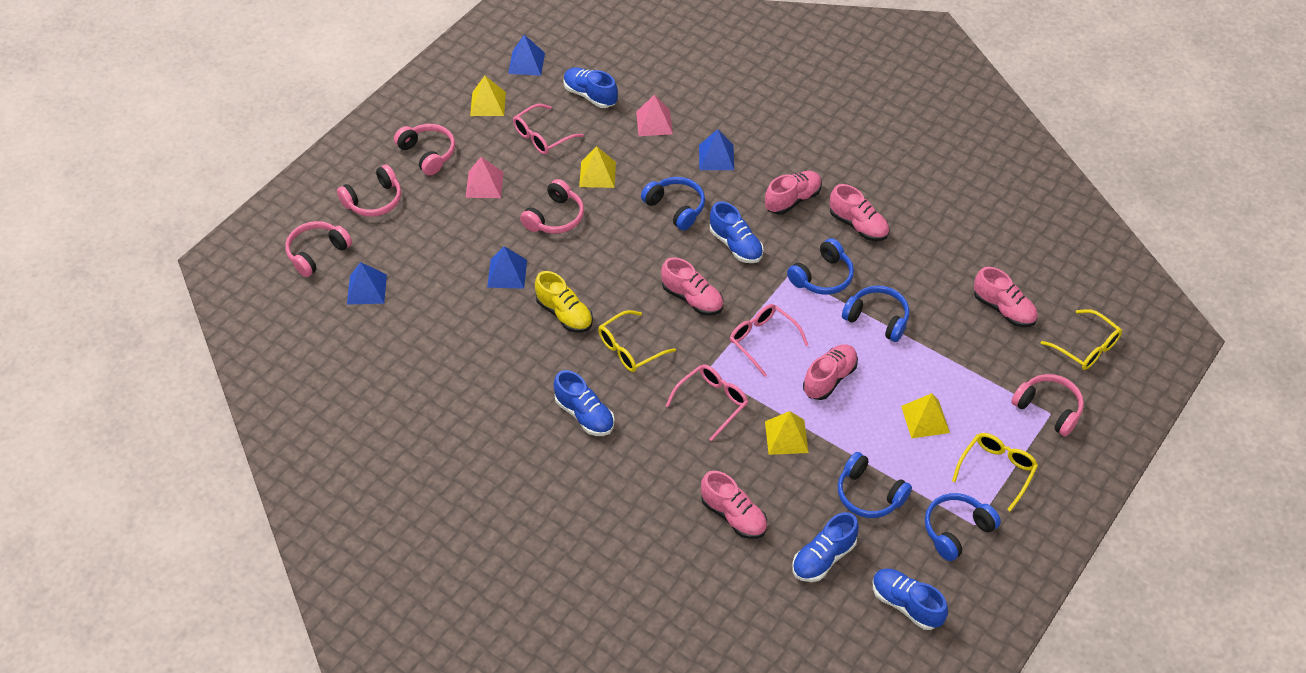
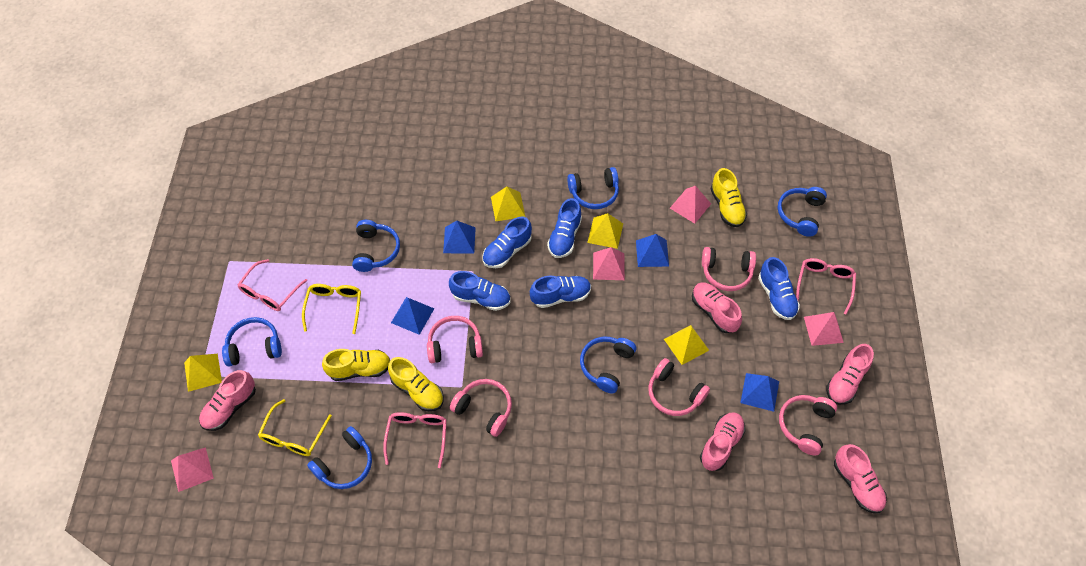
blue headphones: 5 -> 6
pink pyramid: 2 -> 4
pink shoe: 6 -> 5
yellow glasses: 3 -> 2
yellow shoe: 1 -> 3

